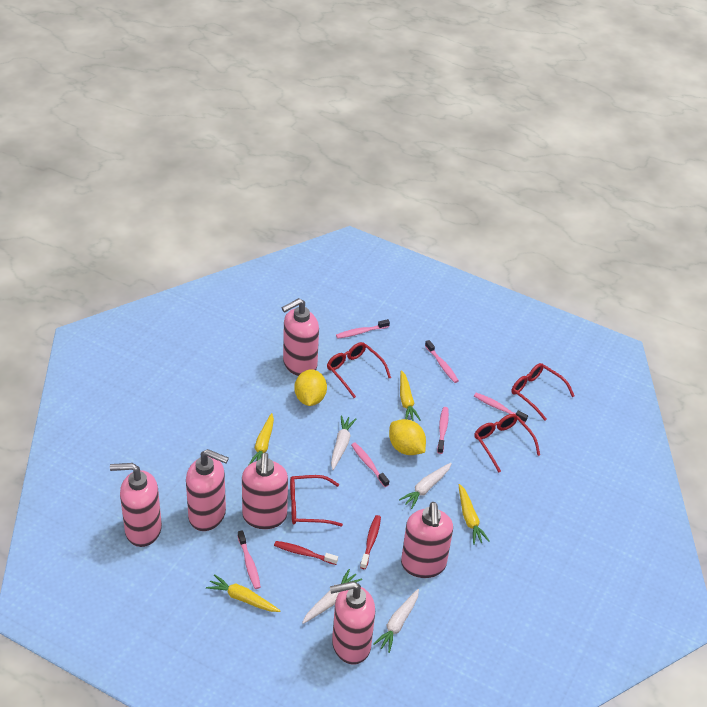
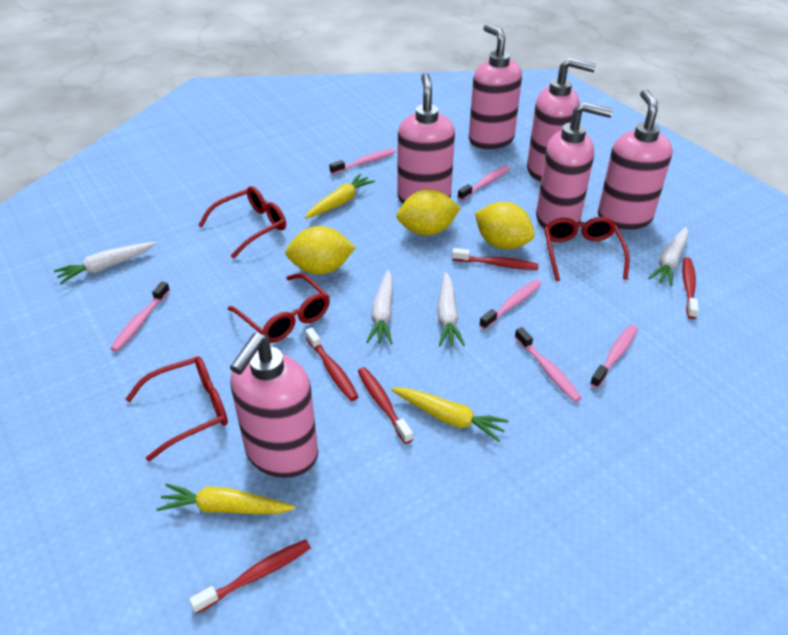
red toothbrush: 2 -> 5
yellow carrot: 4 -> 3
yellow lemon: 2 -> 3

